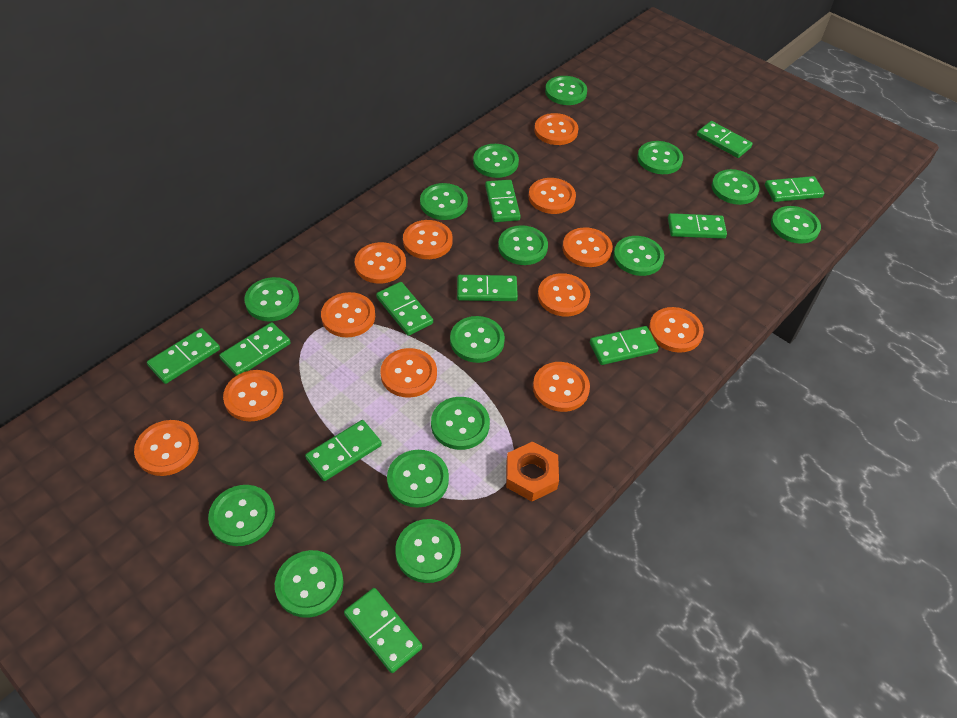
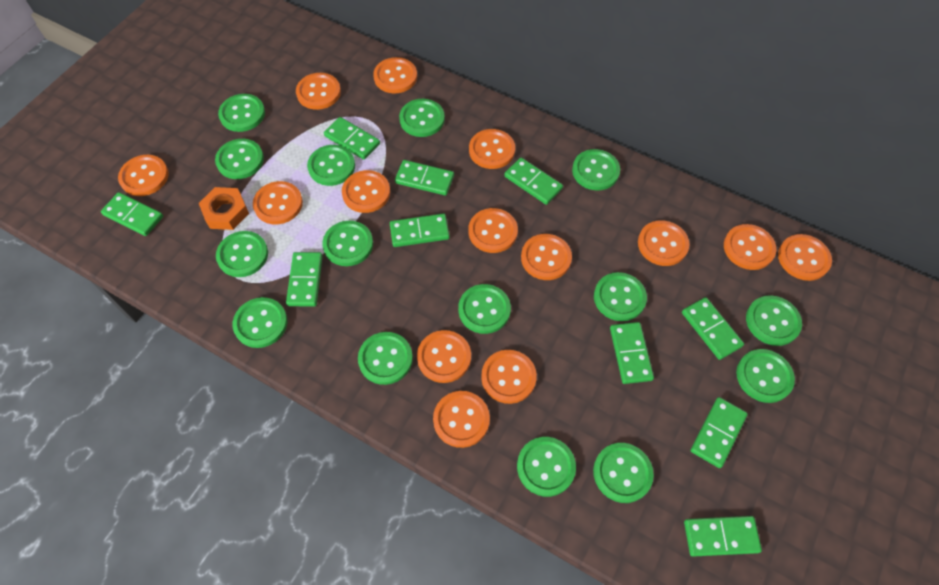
green domino: 11 -> 10
orange button: 12 -> 14

